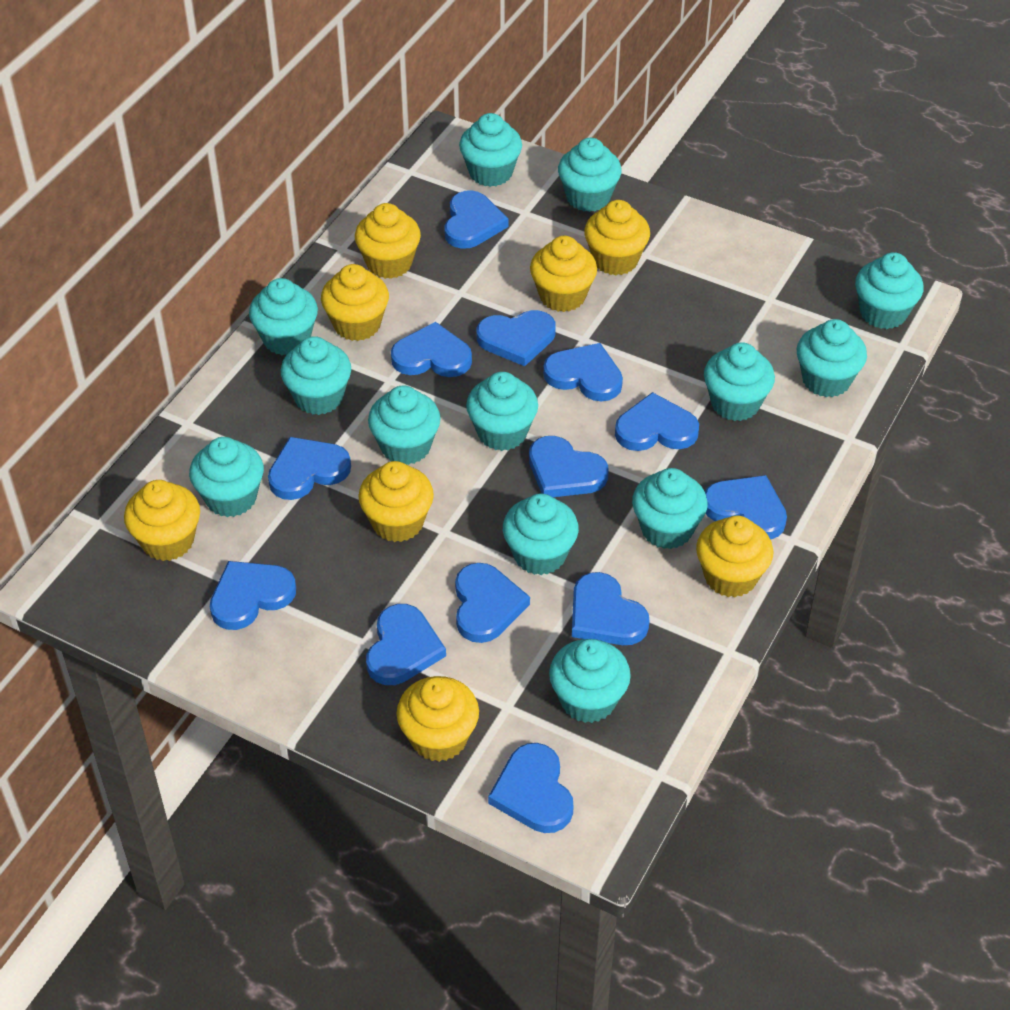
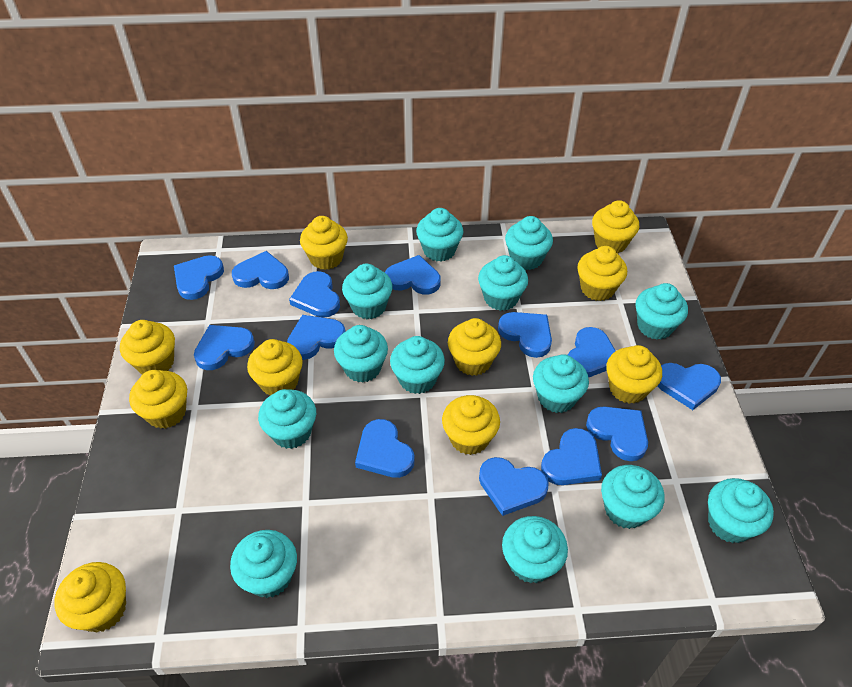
yellow cupcake: 8 -> 10

